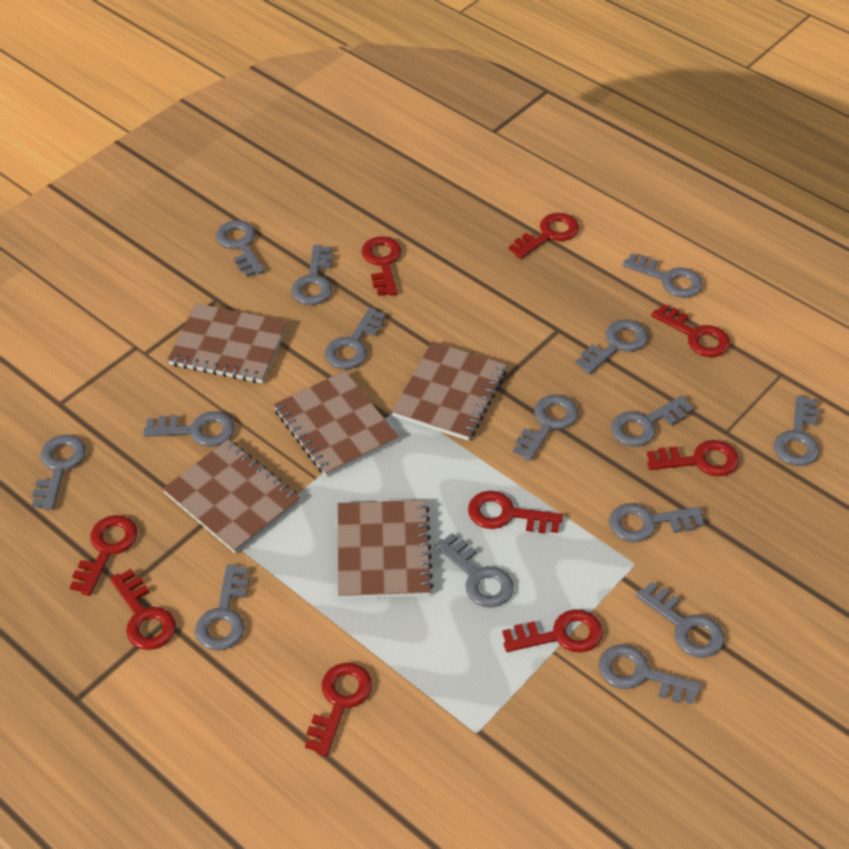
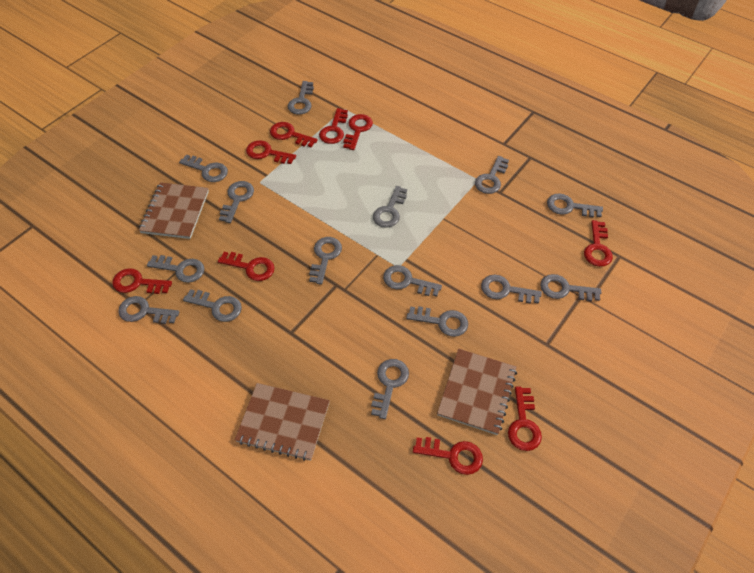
brown notebook: 5 -> 3

